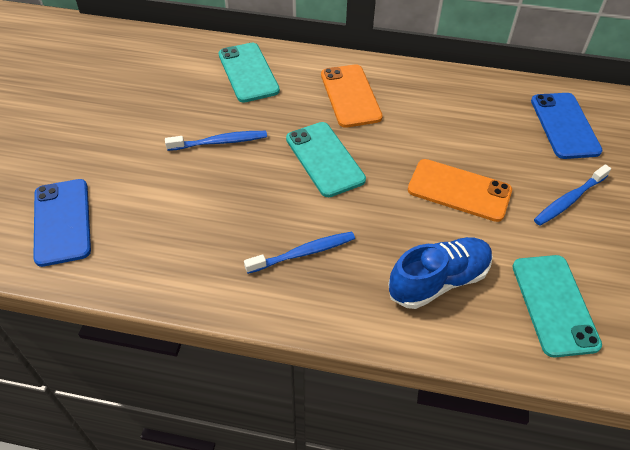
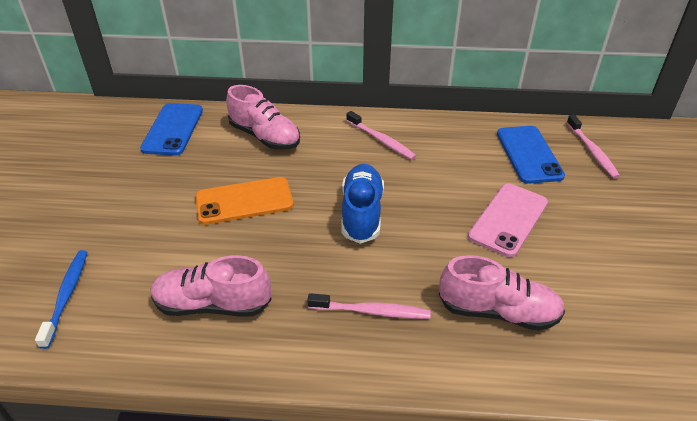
blue toothbrush: 3 -> 1
orange phone: 2 -> 1
pink phone: 0 -> 1
pink shoe: 0 -> 3
pink toothbrush: 0 -> 3
turquoise phone: 3 -> 0

